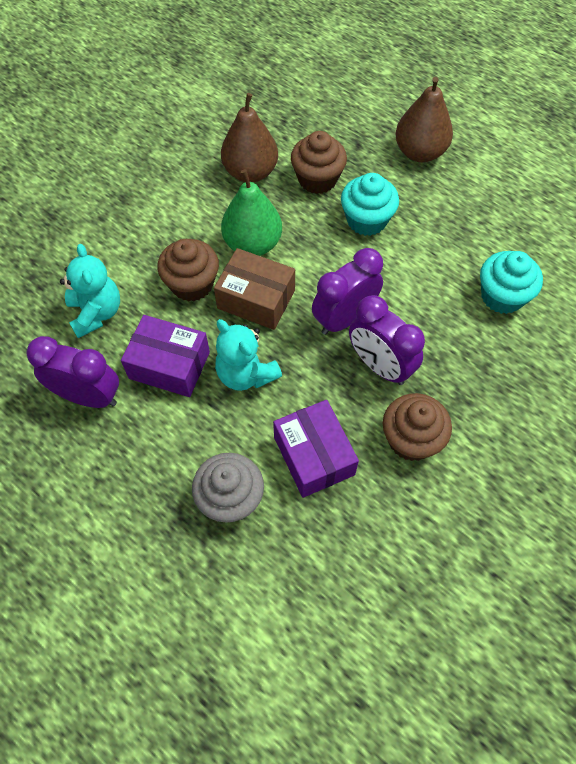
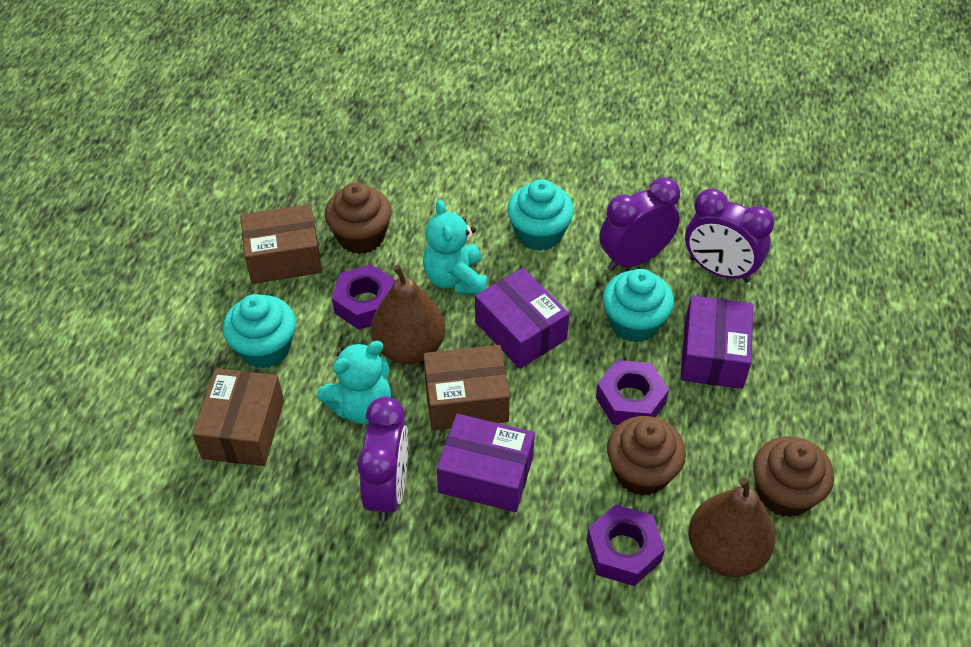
brown box: 1 -> 3
green pear: 1 -> 0
grey cupcake: 1 -> 0
purple box: 2 -> 3
purple nut: 0 -> 3
turquoise cupcake: 2 -> 3

